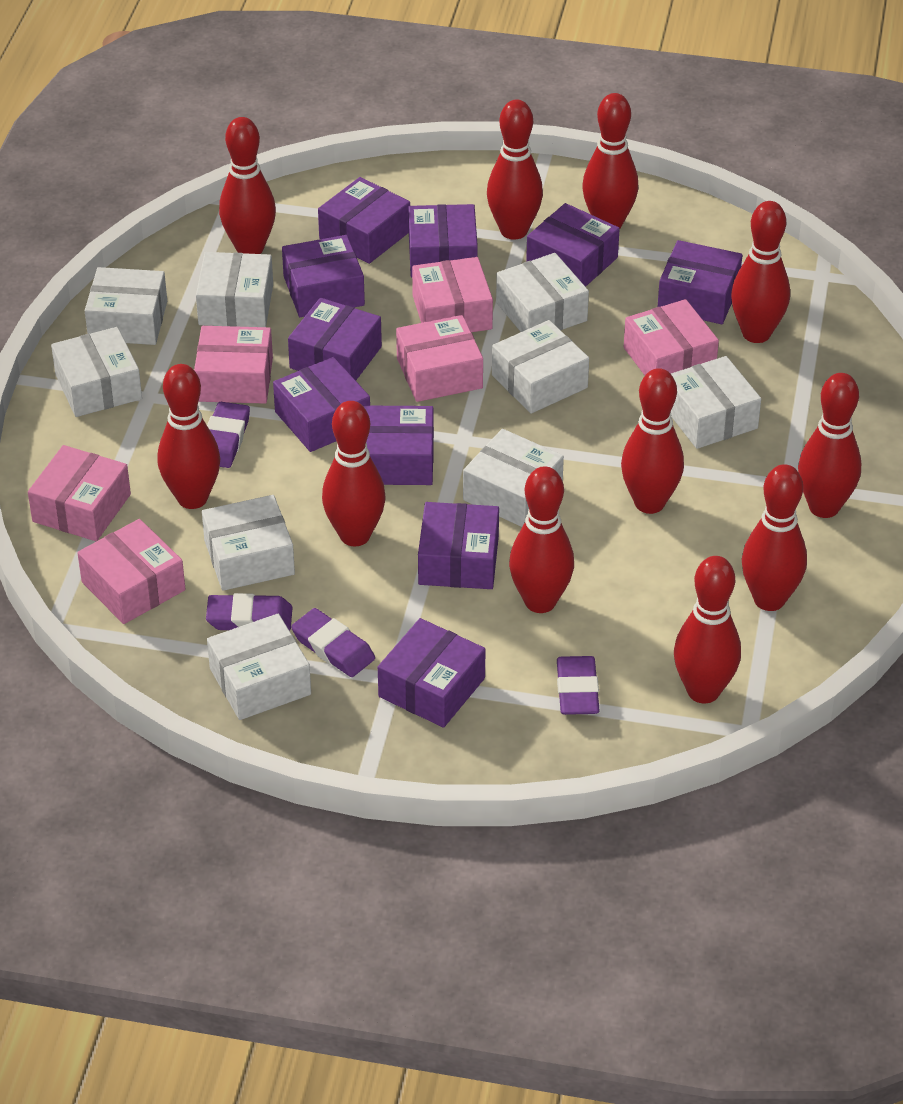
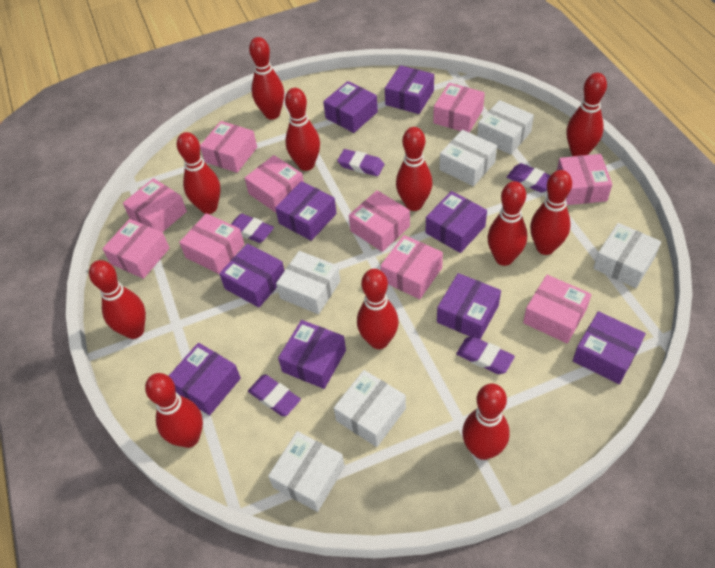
pink box: 6 -> 10
purple box: 10 -> 9
purple eraser: 4 -> 5
white box: 9 -> 6

